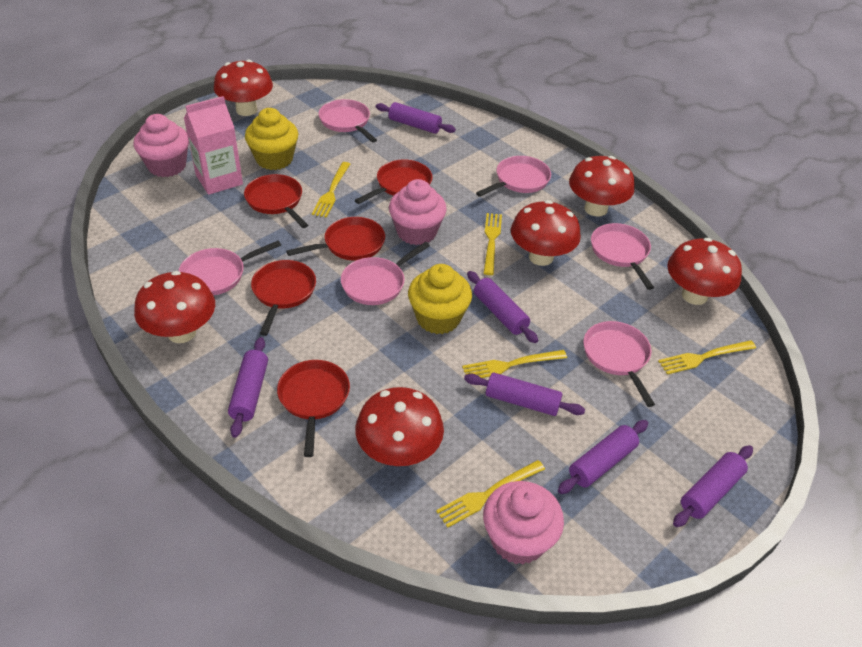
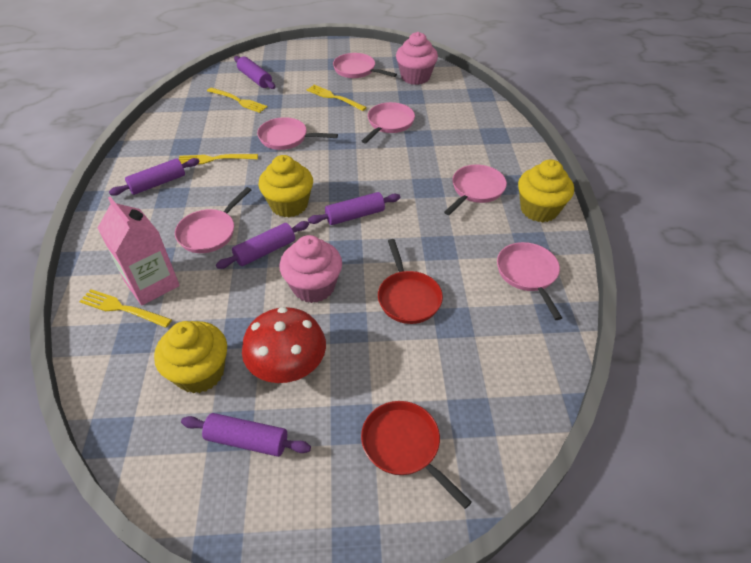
pink cupcake: 3 -> 2
purple rolling pin: 6 -> 5
red mushroom: 6 -> 1
red pan: 5 -> 2
yellow cupcake: 2 -> 3
yellow fork: 5 -> 4

